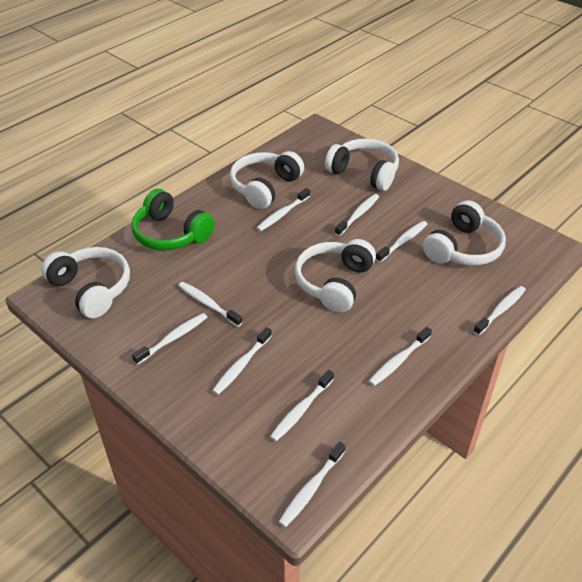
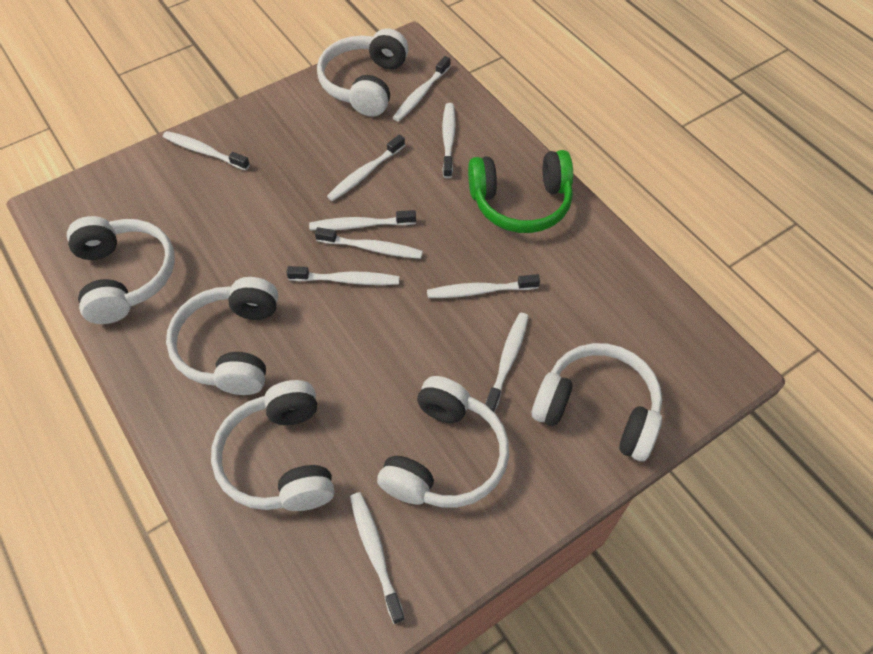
white headphones: 5 -> 6

